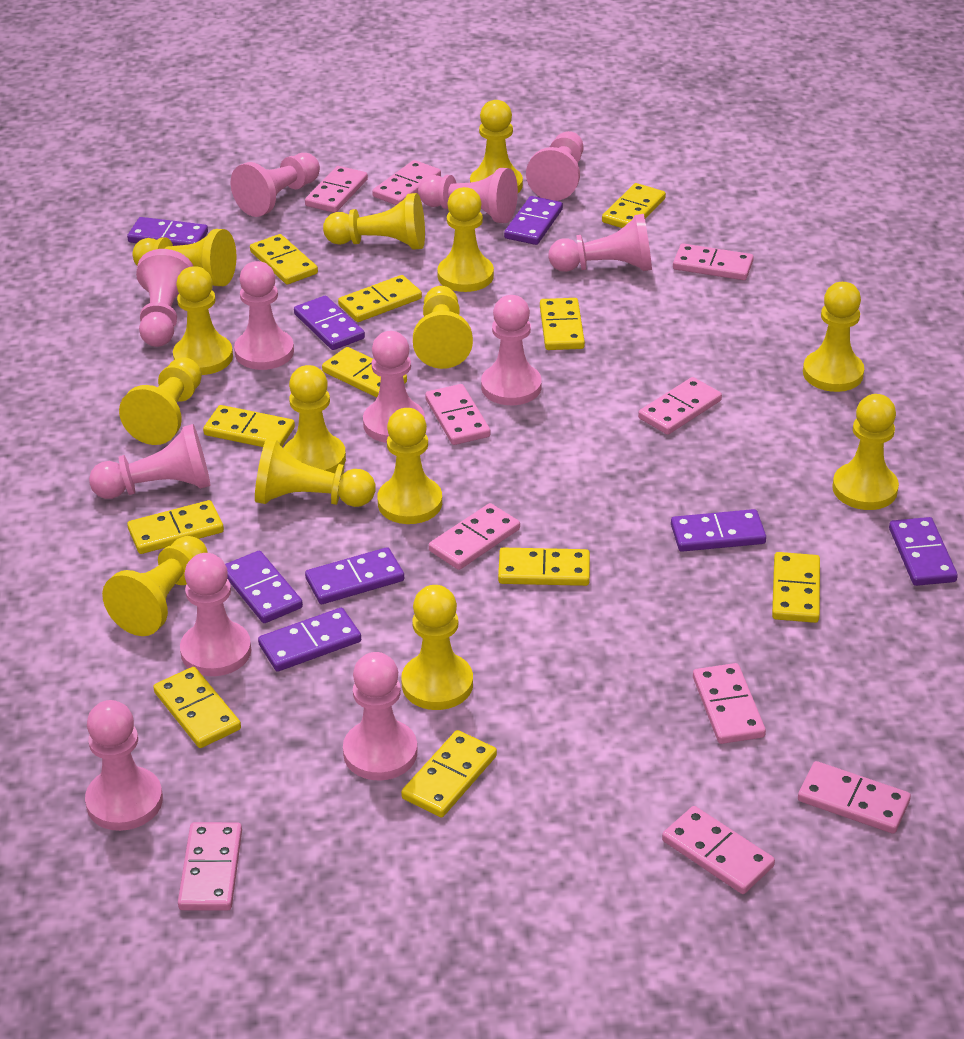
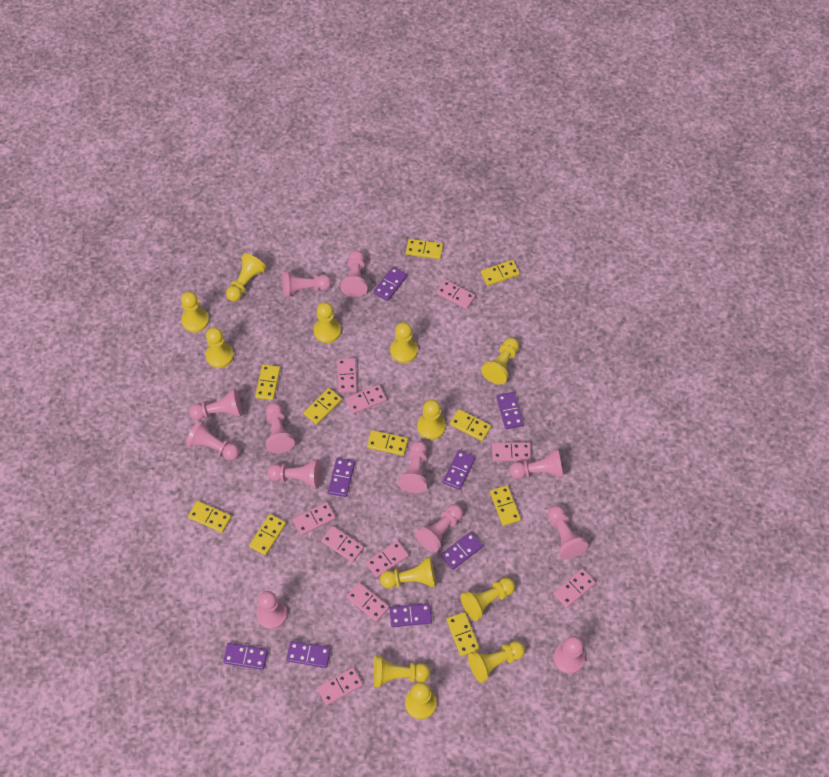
yellow domino: 11 -> 10
yellow pawn: 14 -> 12

